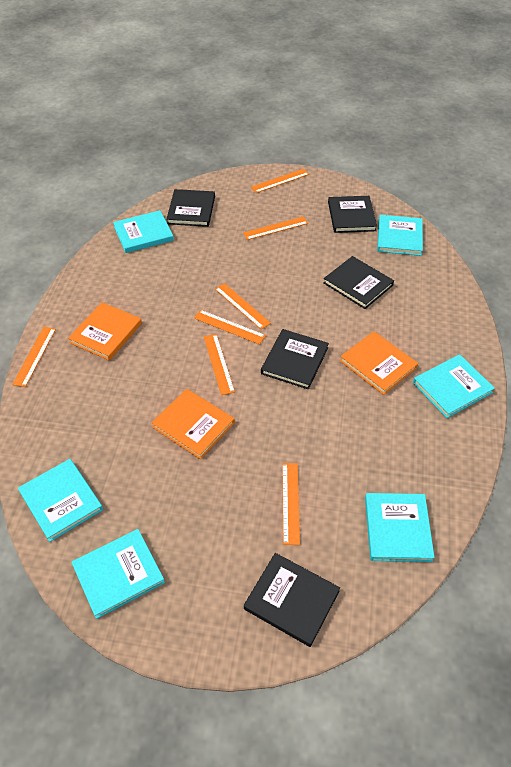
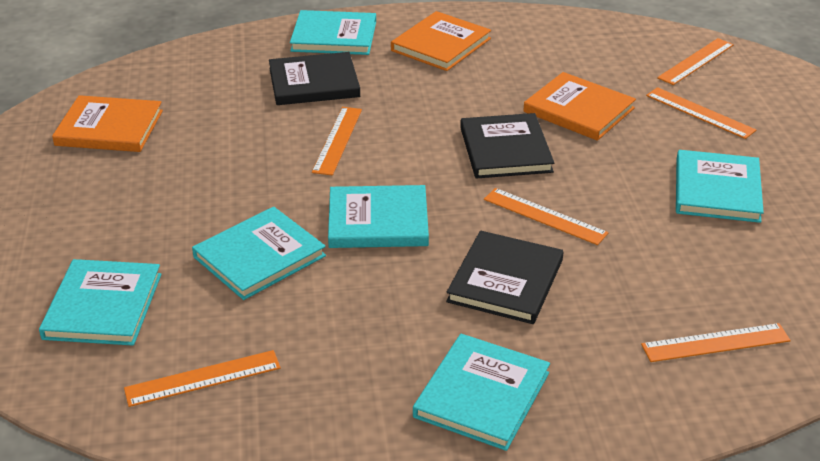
black book: 5 -> 3
orange ruler: 7 -> 6

